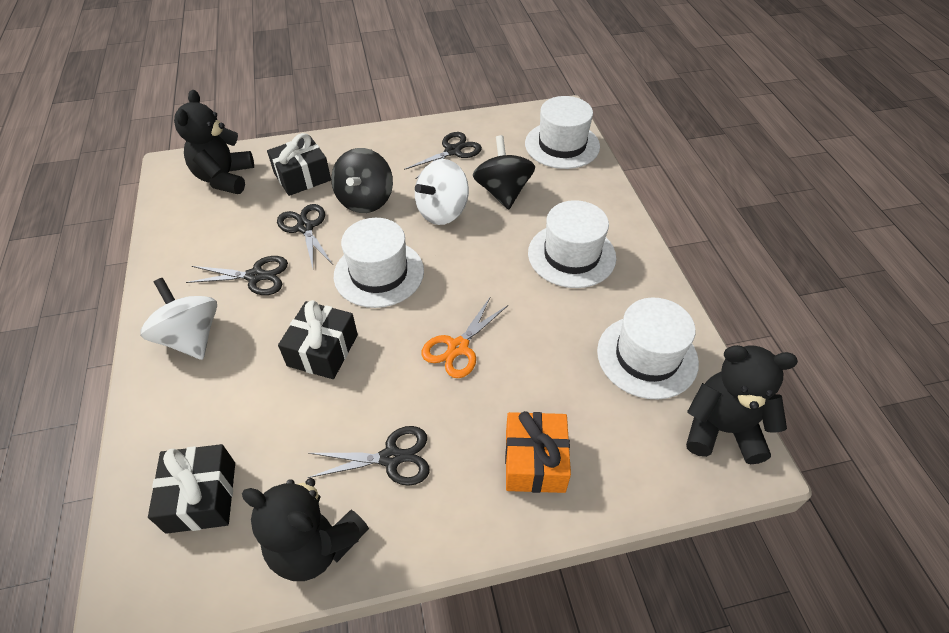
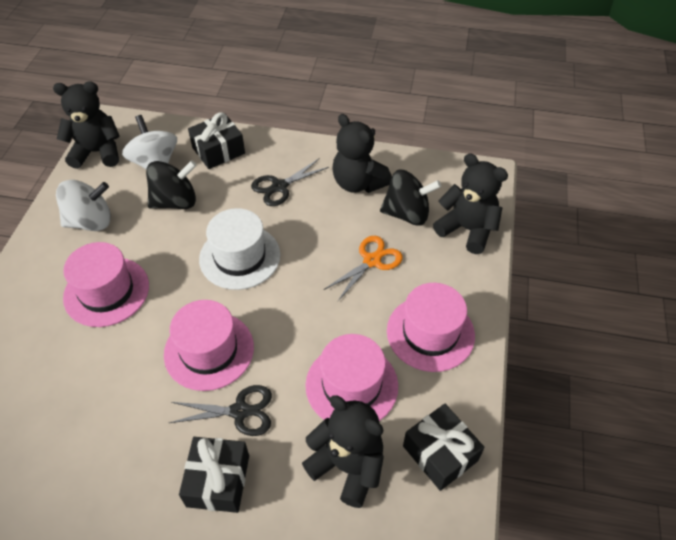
black scissors: 4 -> 2
black teddy bear: 3 -> 4
orange gift: 1 -> 0
pink hat: 0 -> 4
white hat: 4 -> 1

